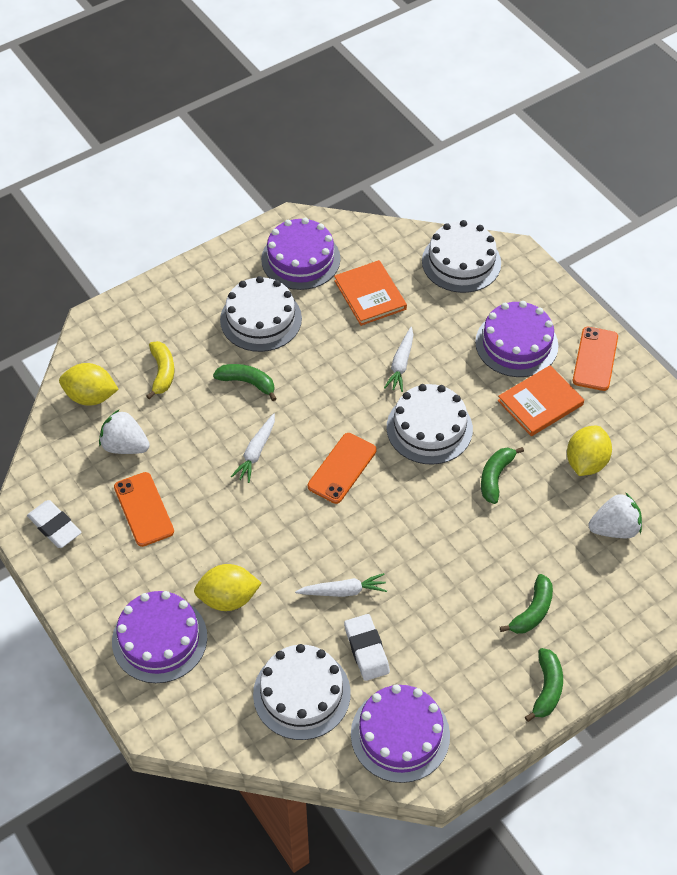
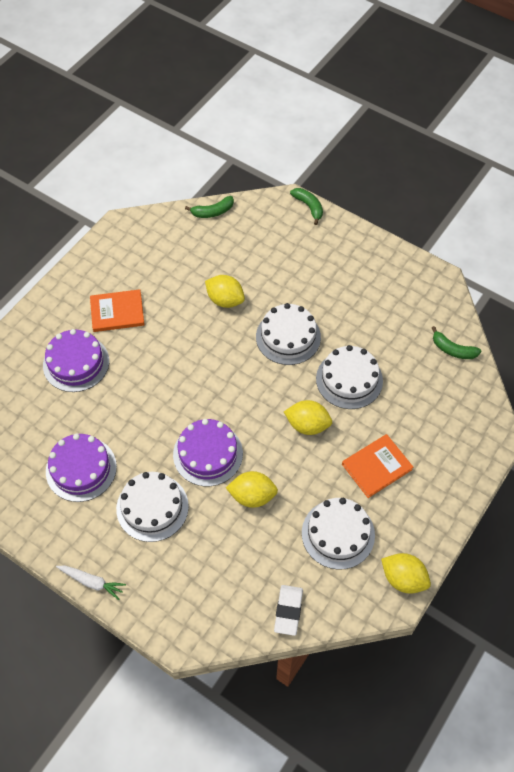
green banana: 4 -> 3
orange phone: 3 -> 0
purple cake: 4 -> 3
white carrot: 3 -> 1
white eraser: 2 -> 1
white strawberry: 2 -> 0
yellow banana: 1 -> 0
yellow lemon: 3 -> 4

